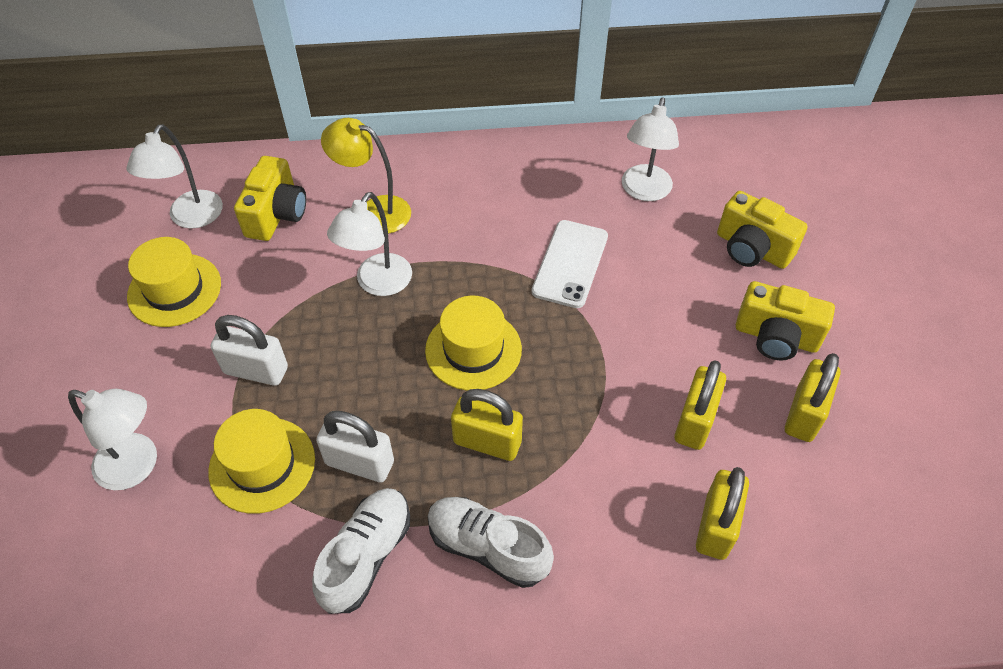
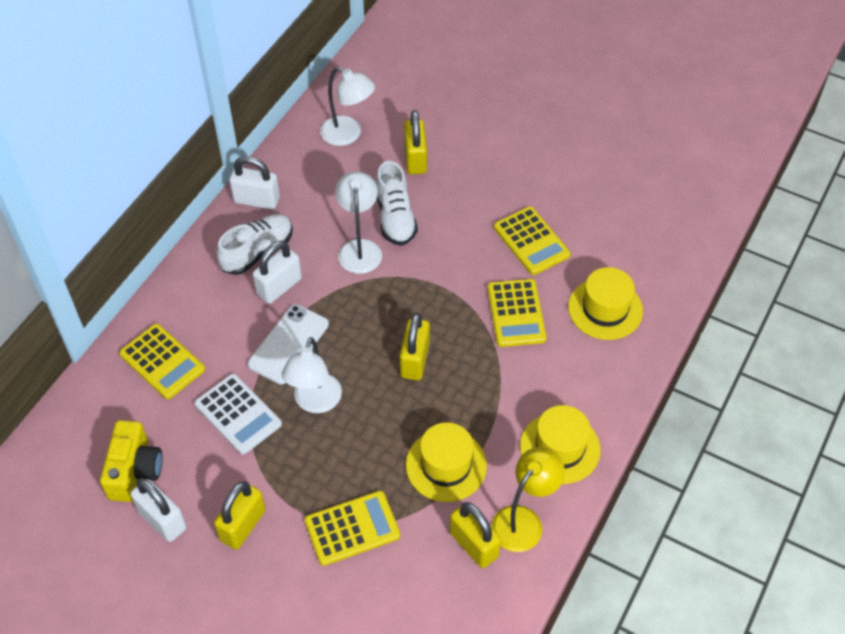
white calculator: 0 -> 1
white lamp: 4 -> 3
white padlock: 2 -> 3
yellow calculator: 0 -> 4
yellow camera: 3 -> 1

